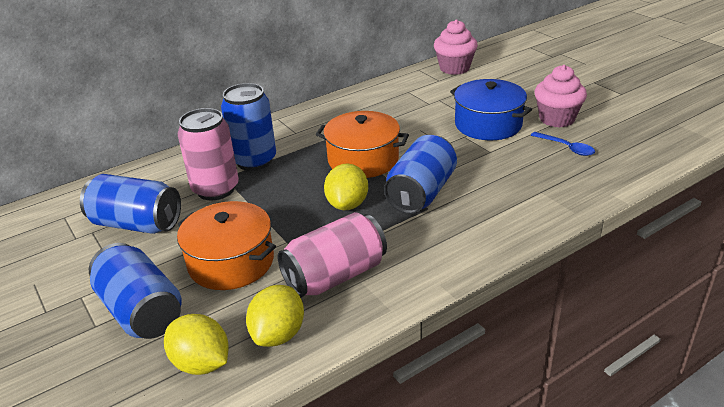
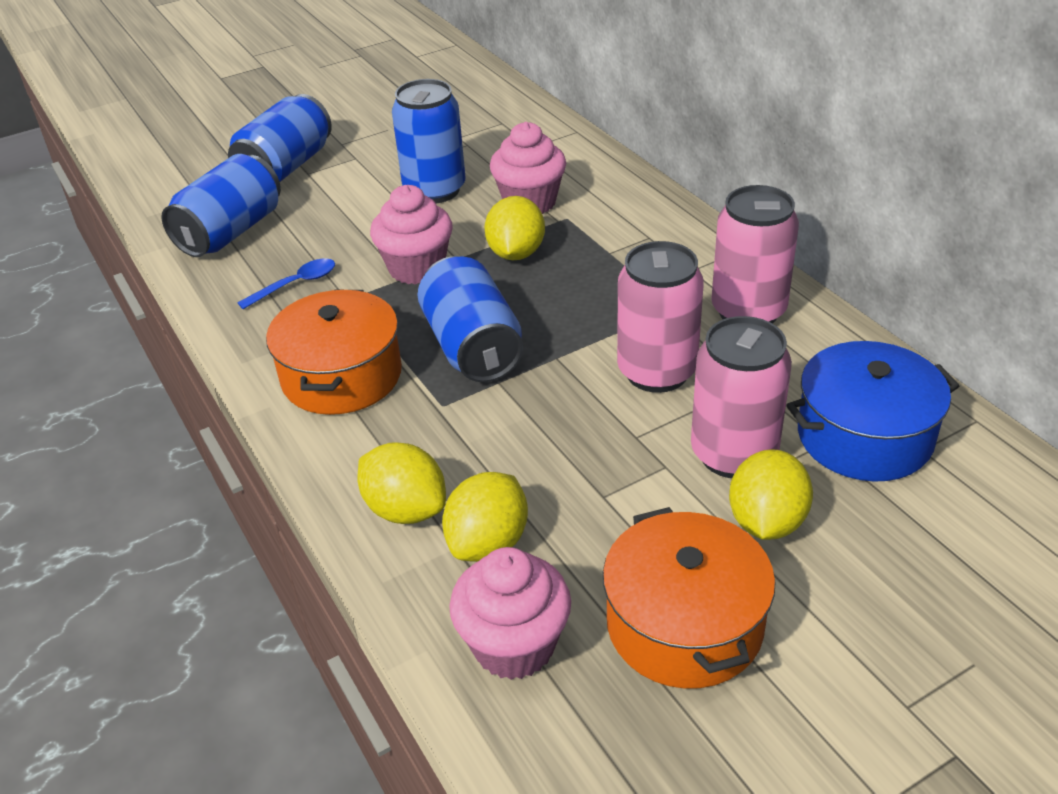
pink can: 2 -> 3
pink cupcake: 2 -> 3
yellow lemon: 3 -> 4

